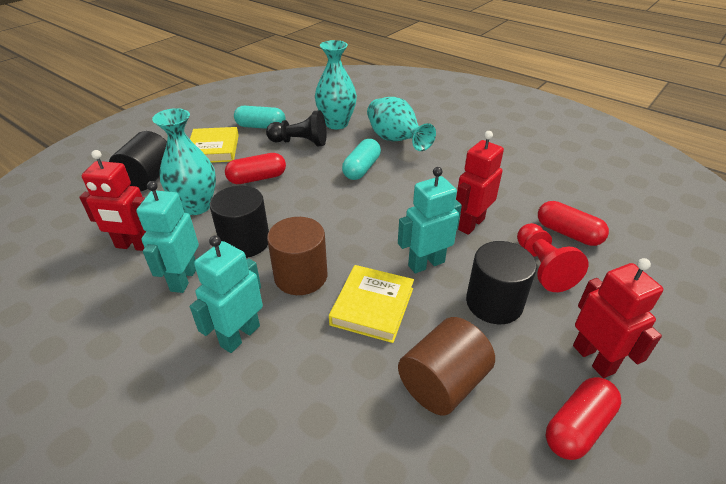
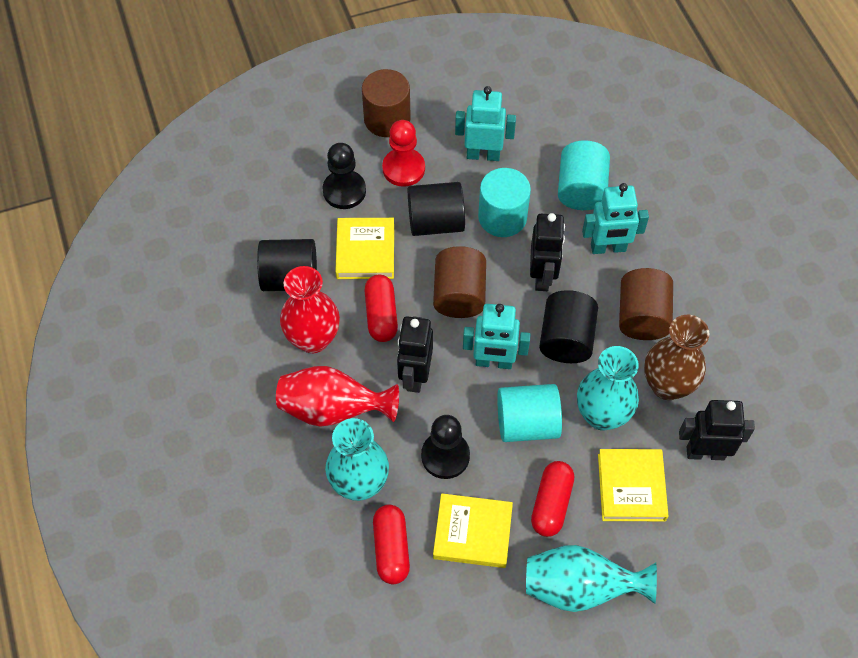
black pawn: 1 -> 2
black robot: 0 -> 3
brown cylinder: 2 -> 3
brown vase: 0 -> 1
red robot: 3 -> 0
red vase: 0 -> 2
turquoise capsule: 2 -> 0
turquoise cylinder: 0 -> 3
yellow book: 2 -> 3

